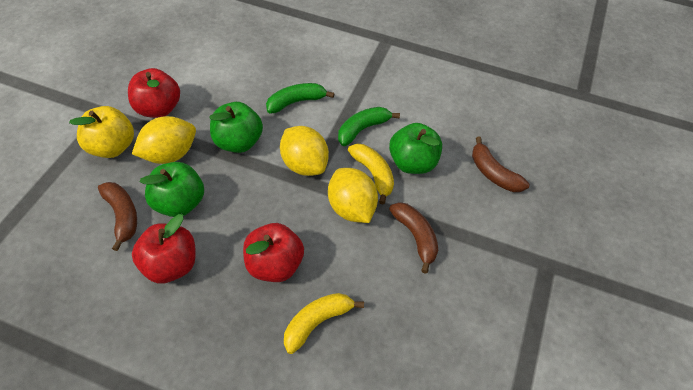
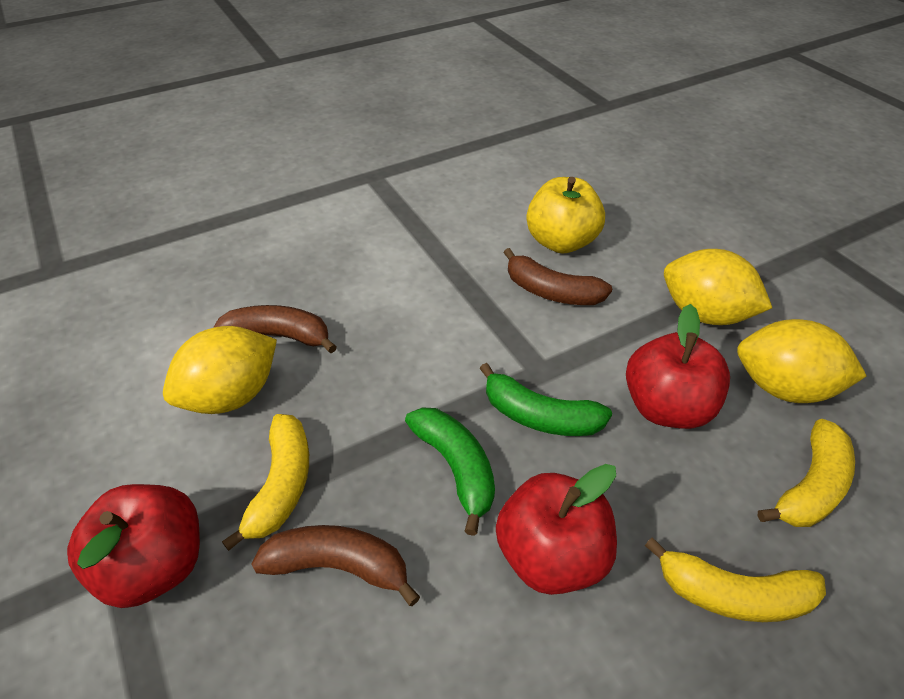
green apple: 3 -> 0
yellow banana: 2 -> 3

